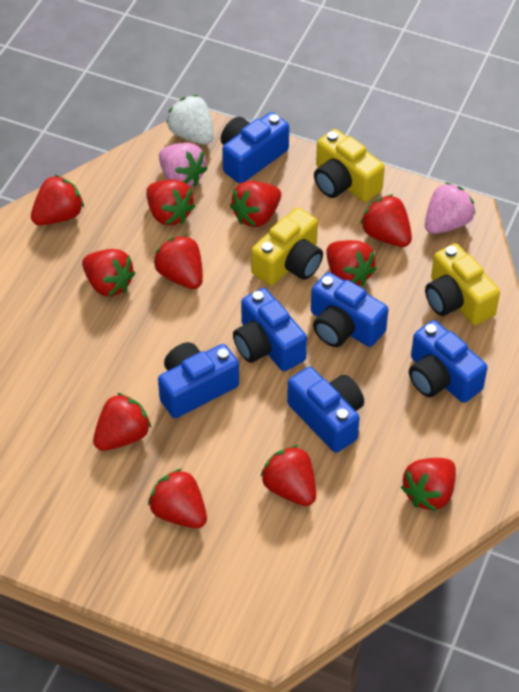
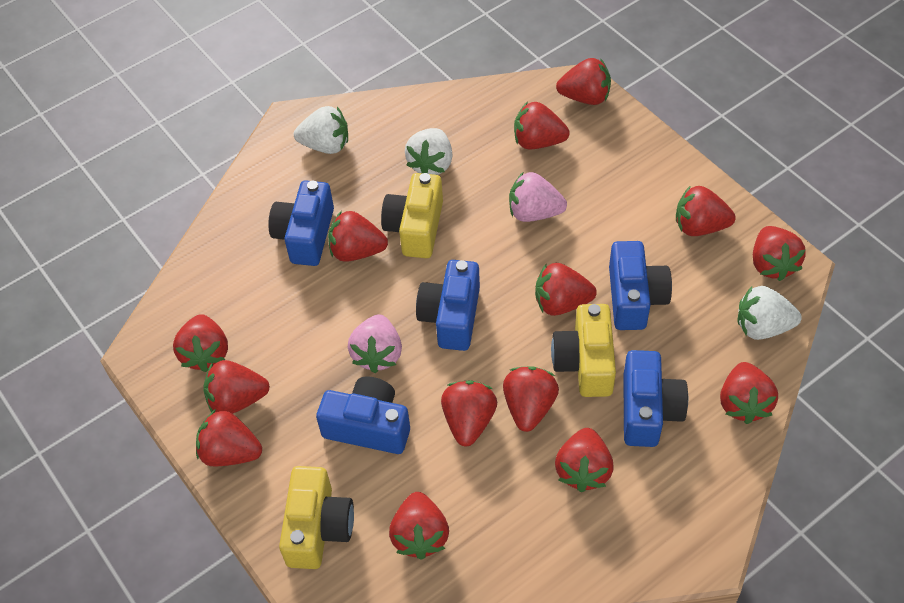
blue camera: 6 -> 5
red strawberry: 11 -> 14
white strawberry: 1 -> 3

